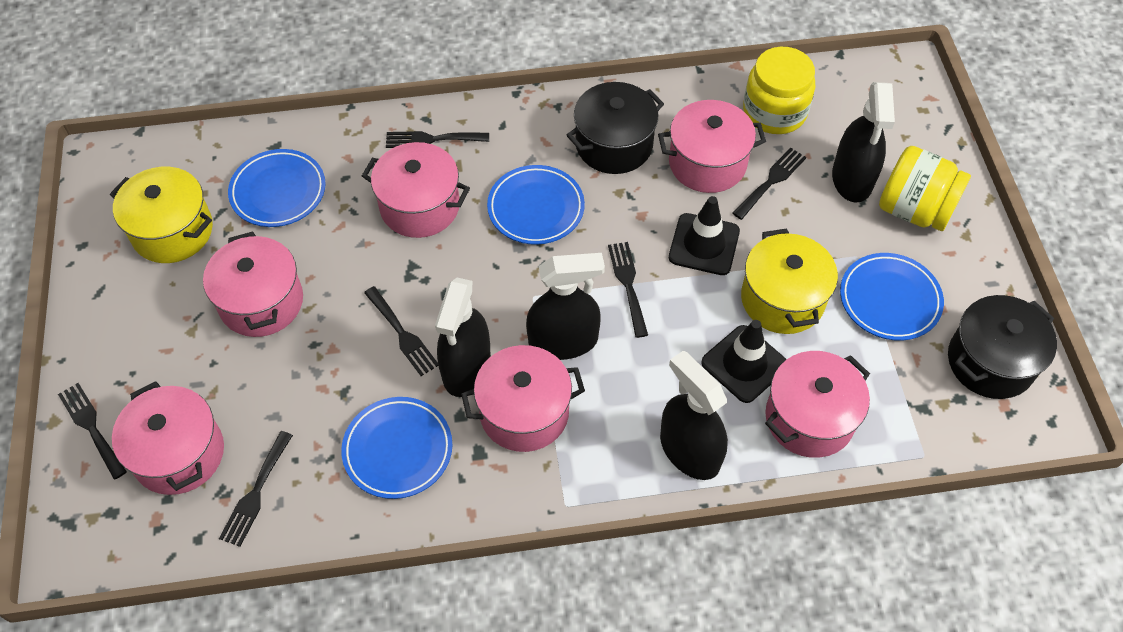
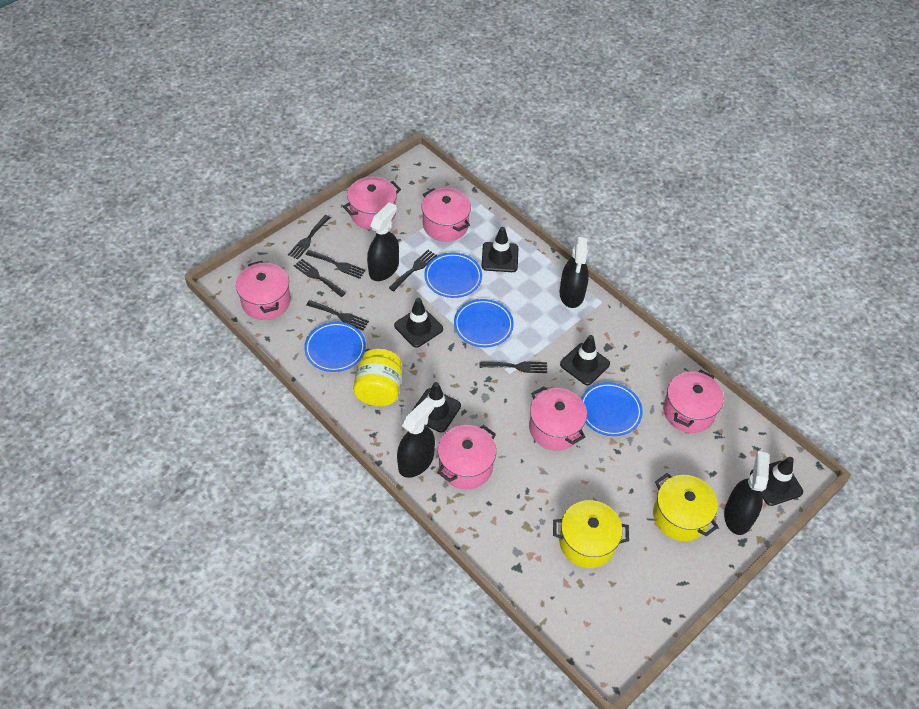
black pot: 2 -> 0
black traffic cone: 2 -> 5
yellow jar: 2 -> 1

